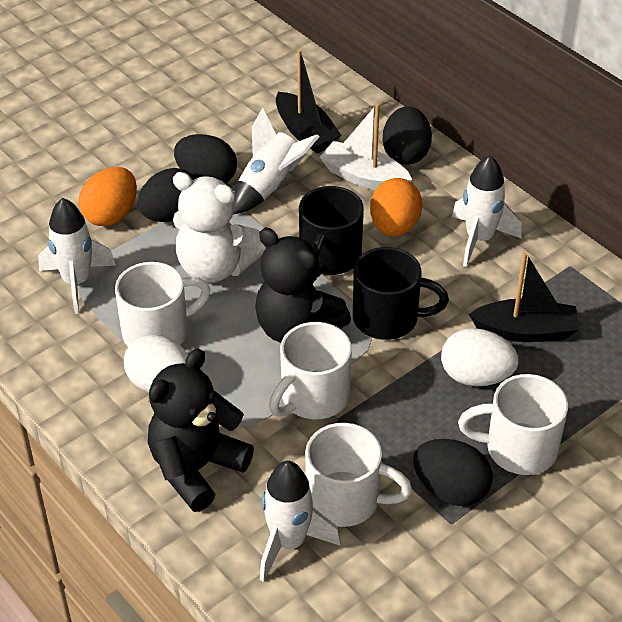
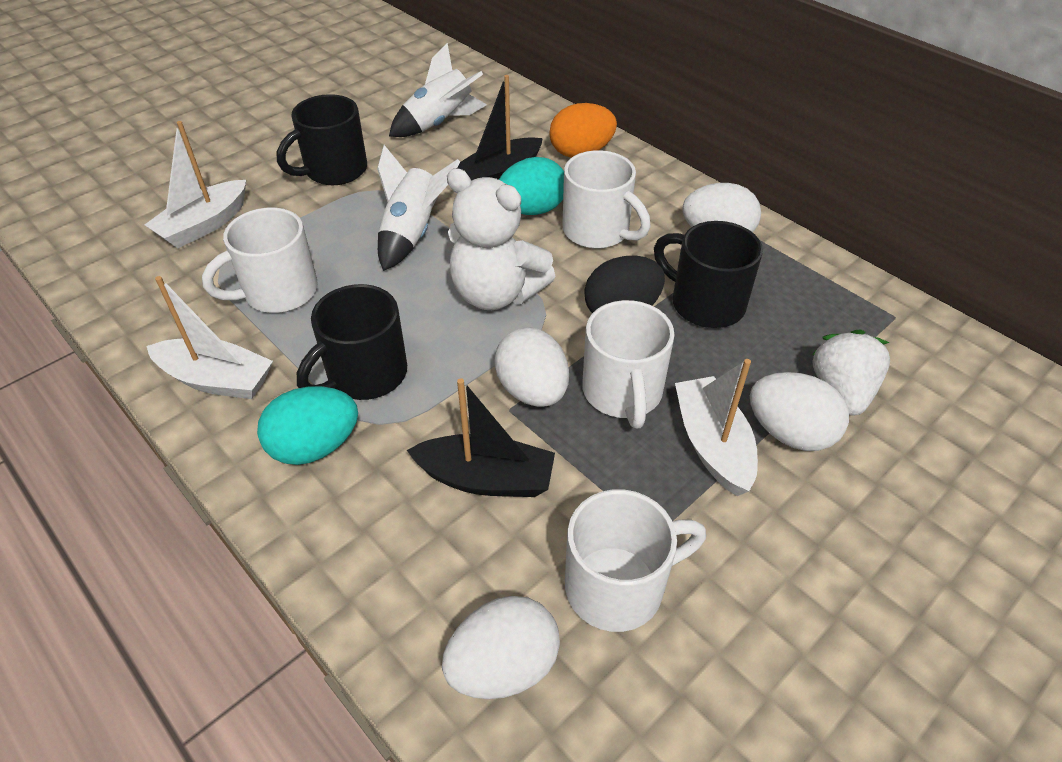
black egg: 4 -> 1
black mug: 2 -> 3
black teddy bear: 2 -> 0
orange egg: 2 -> 1
turquoise egg: 0 -> 2
white boat: 1 -> 3
white egg: 2 -> 4
white rocket: 4 -> 2
white strawberry: 0 -> 1

